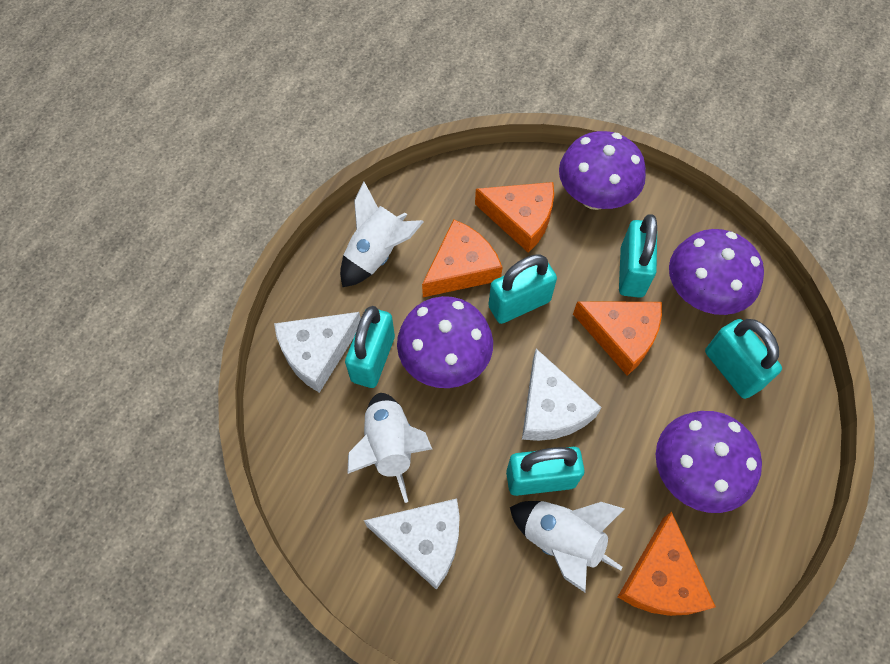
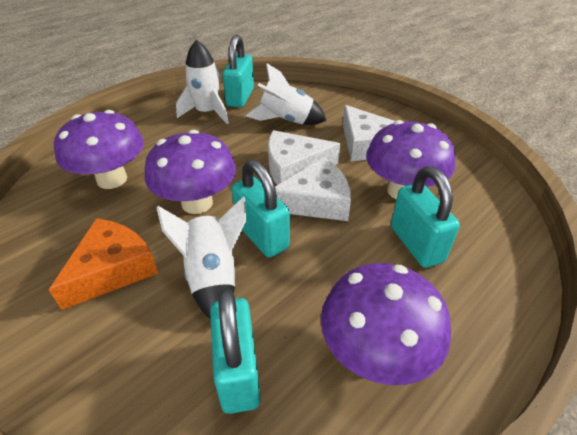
orange cheese: 4 -> 1
turquoise padlock: 5 -> 4

